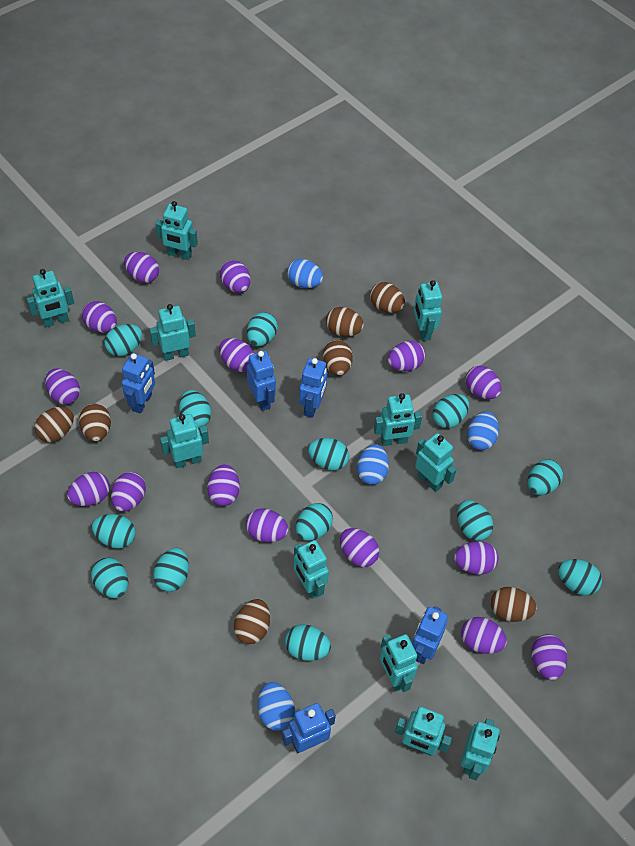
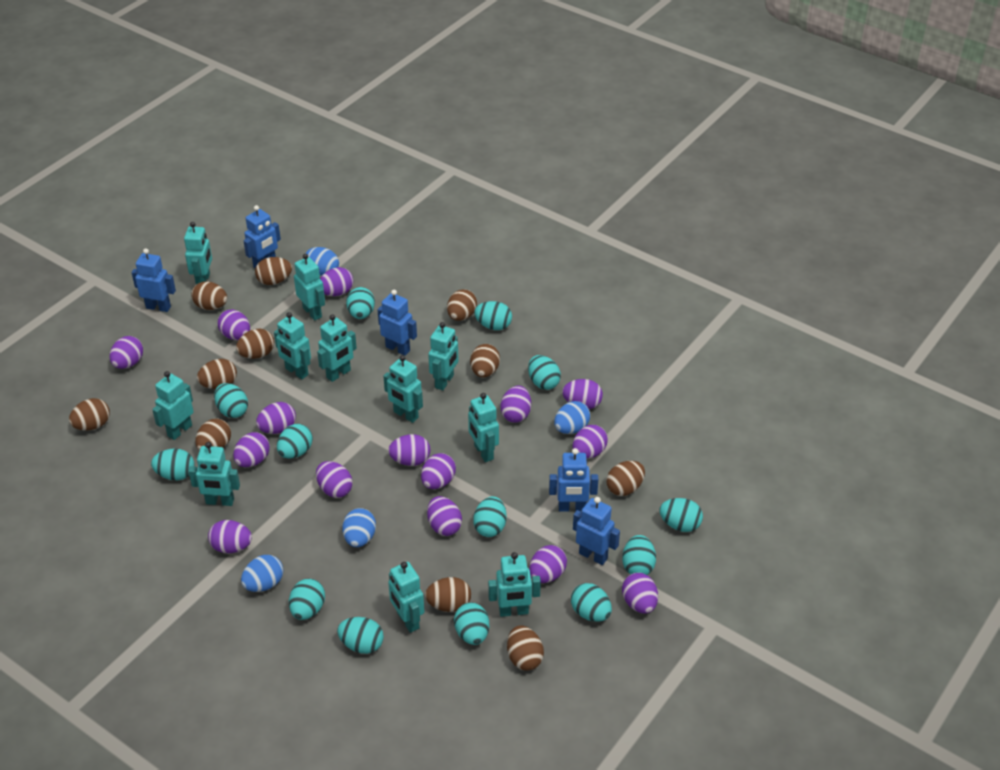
brown egg: 7 -> 11

